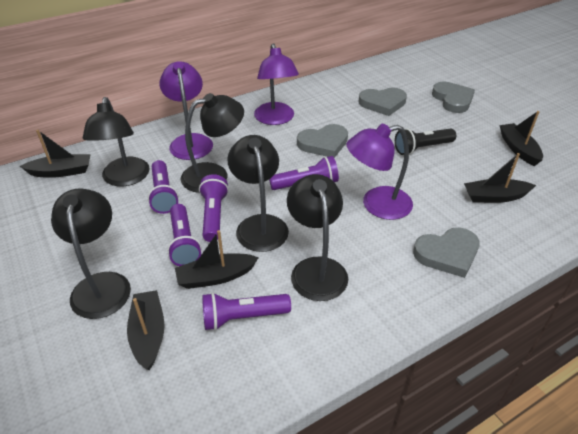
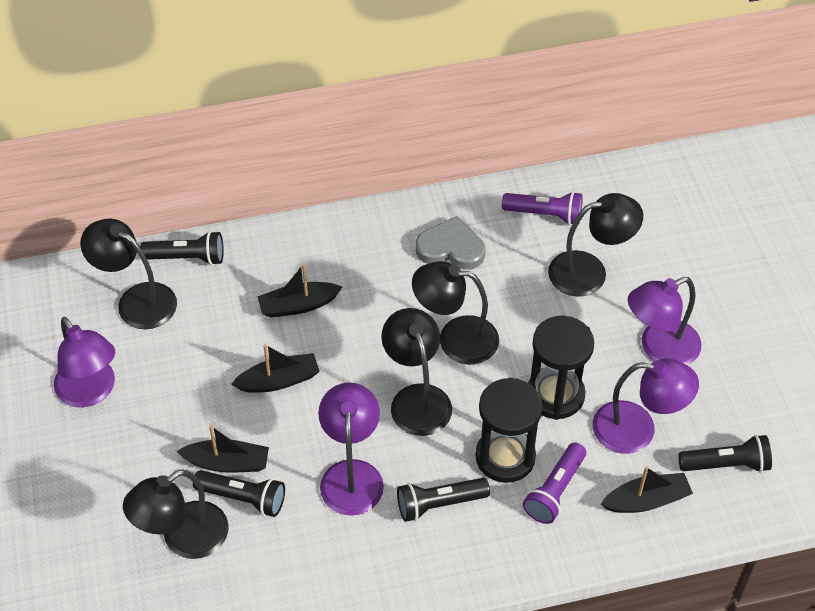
black boat: 5 -> 4
black flashlight: 1 -> 4
black hourglass: 0 -> 2
grey heart: 4 -> 1
purple flashlight: 5 -> 2
purple lamp: 3 -> 4

